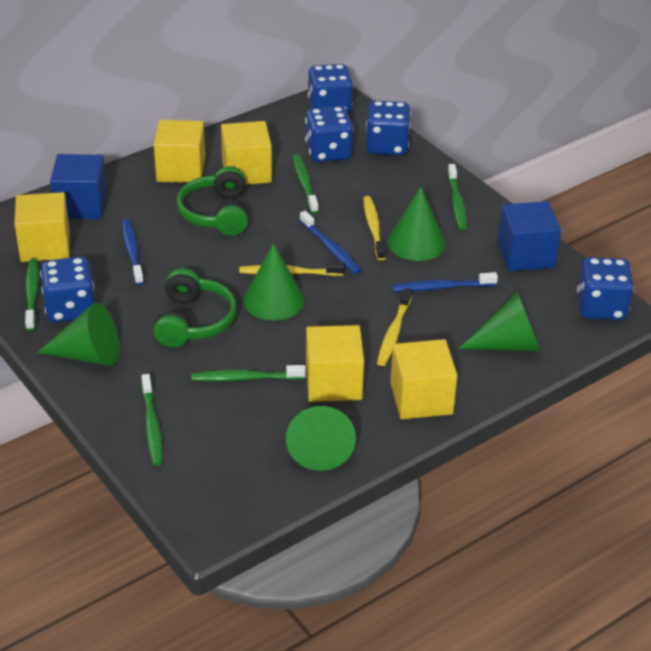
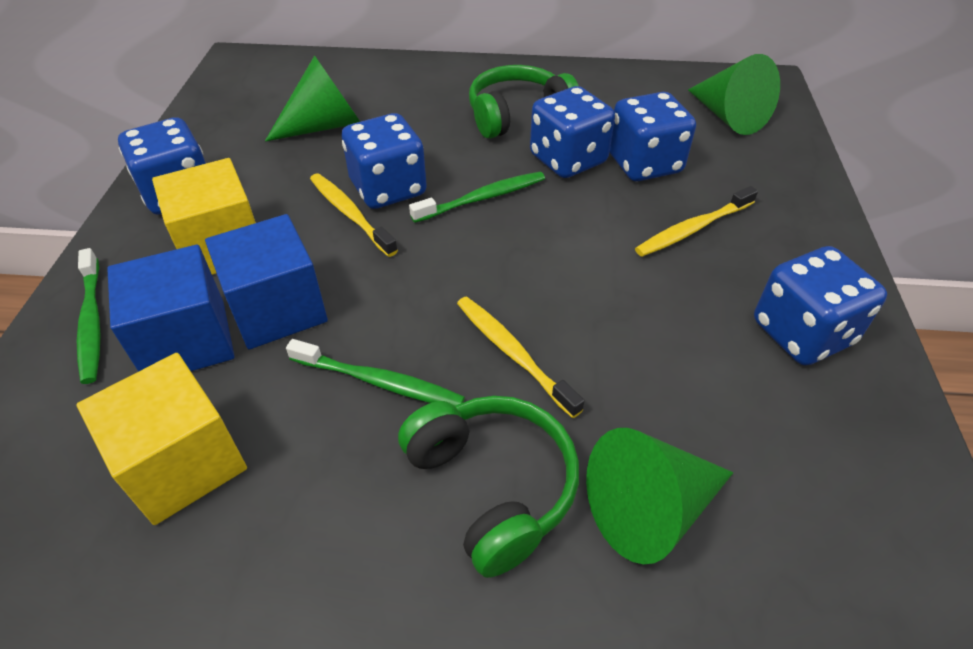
blue toothbrush: 3 -> 0
green cone: 5 -> 3
green toothbrush: 5 -> 3
yellow cube: 5 -> 2

